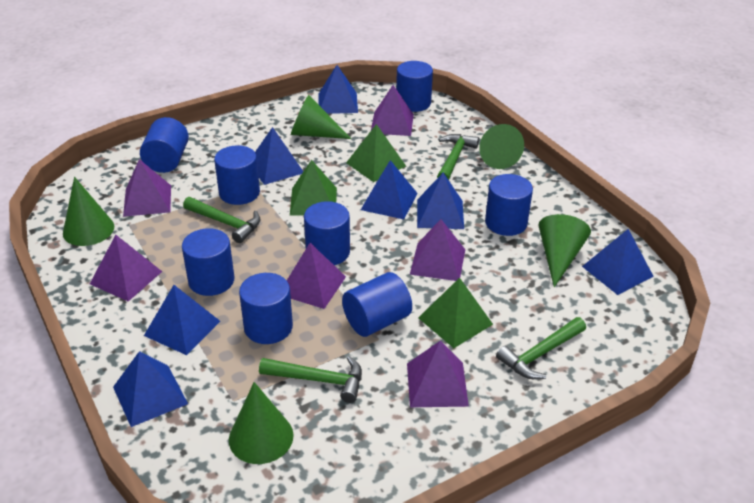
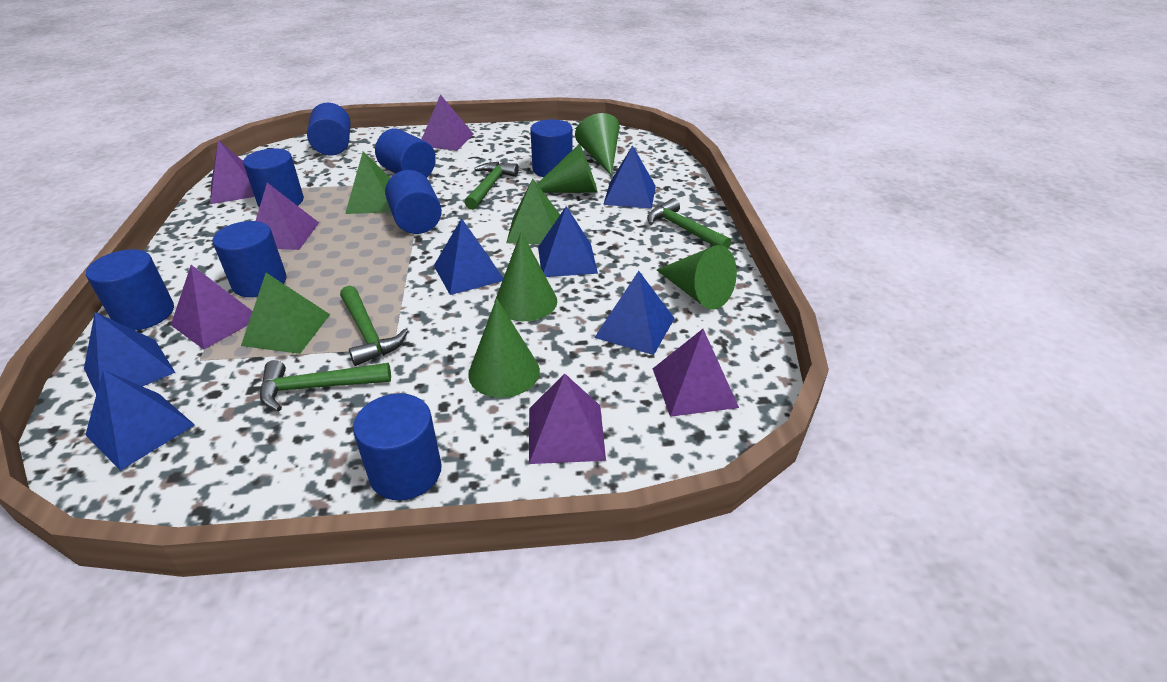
blue pyramid: 7 -> 6

